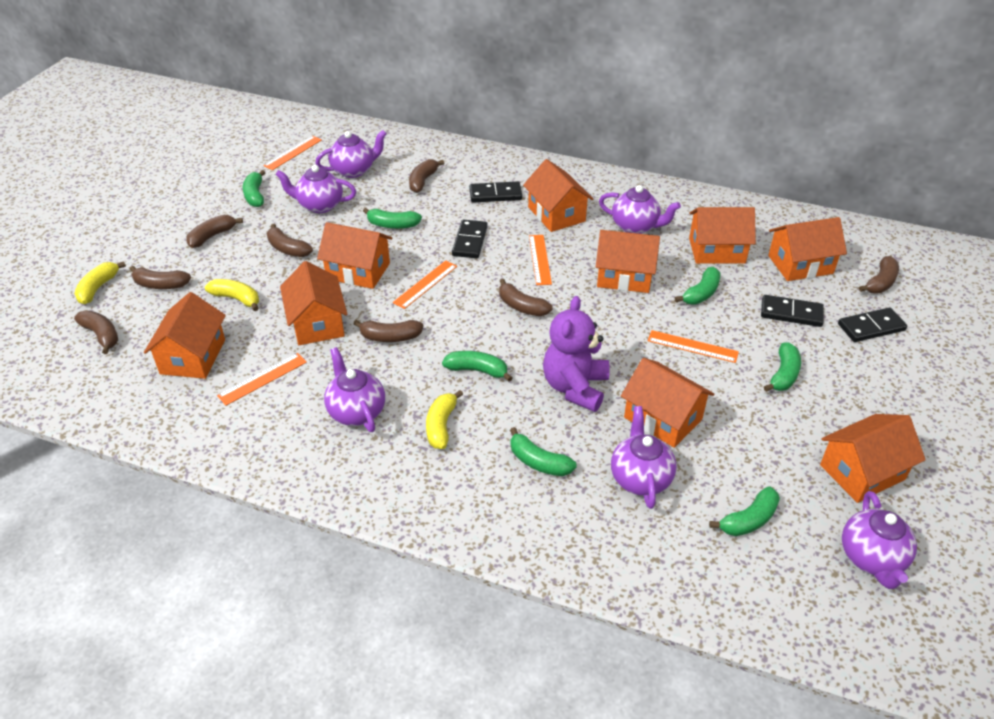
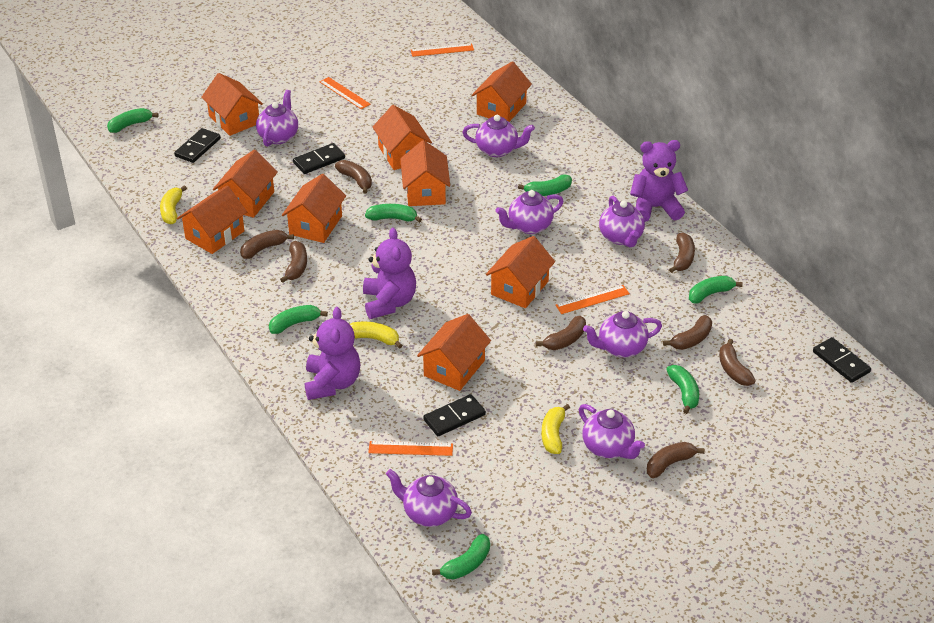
orange ruler: 5 -> 4
purple teapot: 6 -> 7
purple teddy bear: 1 -> 3

